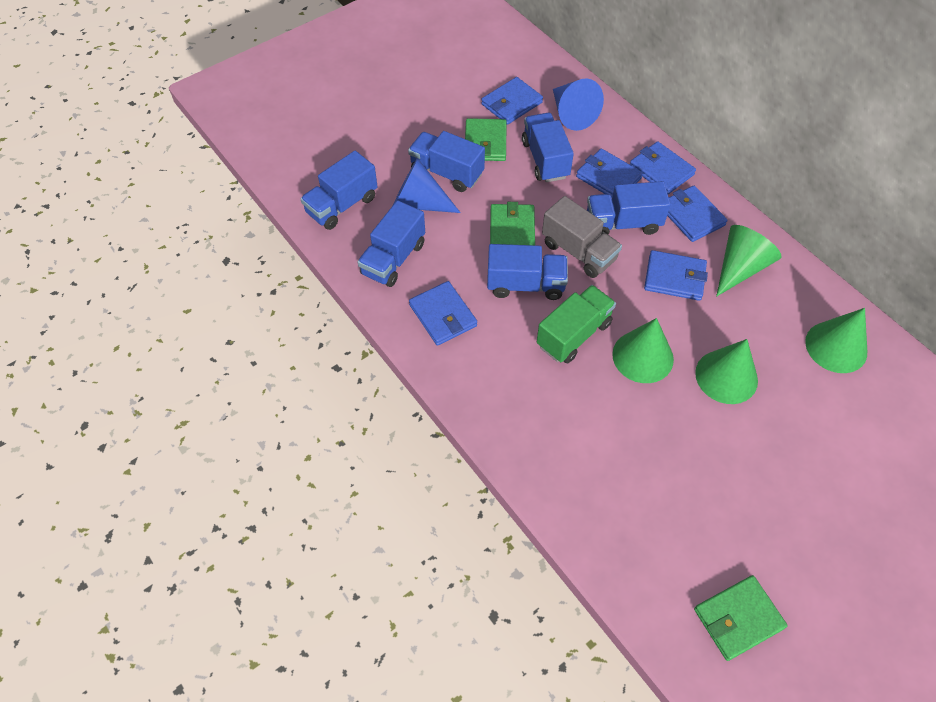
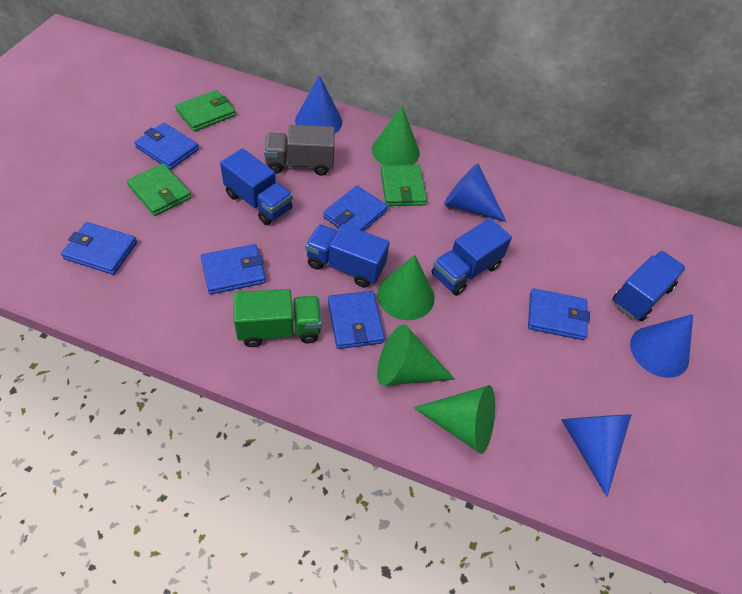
blue cone: 2 -> 4
blue truck: 6 -> 4

